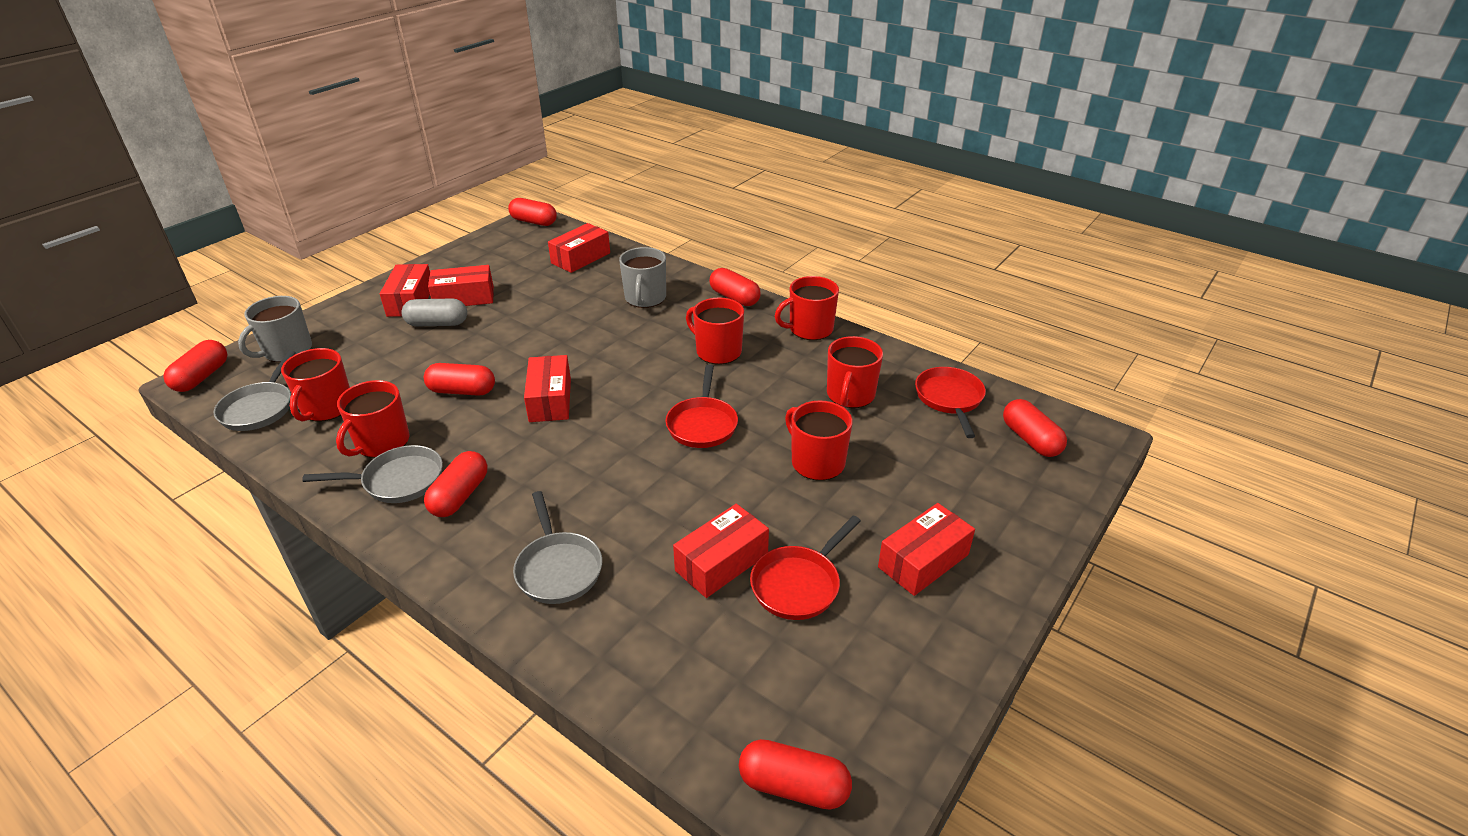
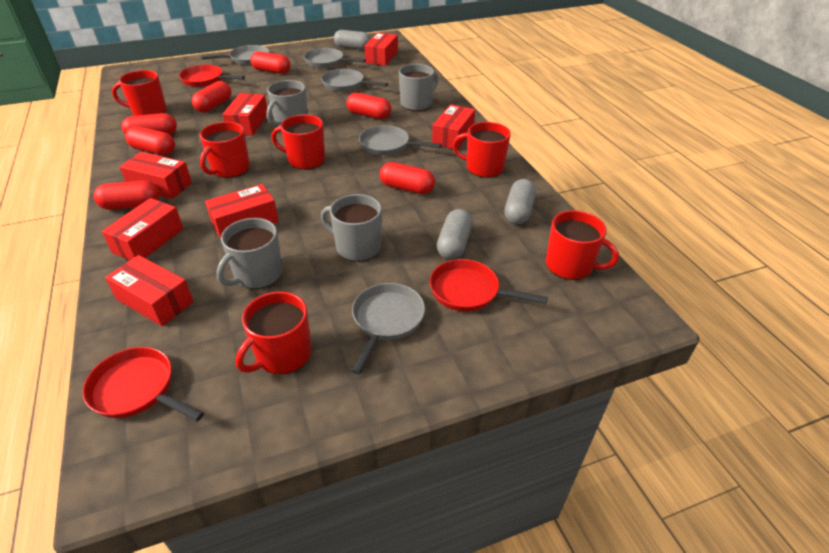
grey capsule: 1 -> 3
grey mug: 2 -> 4
grey pan: 3 -> 5
red box: 6 -> 7

